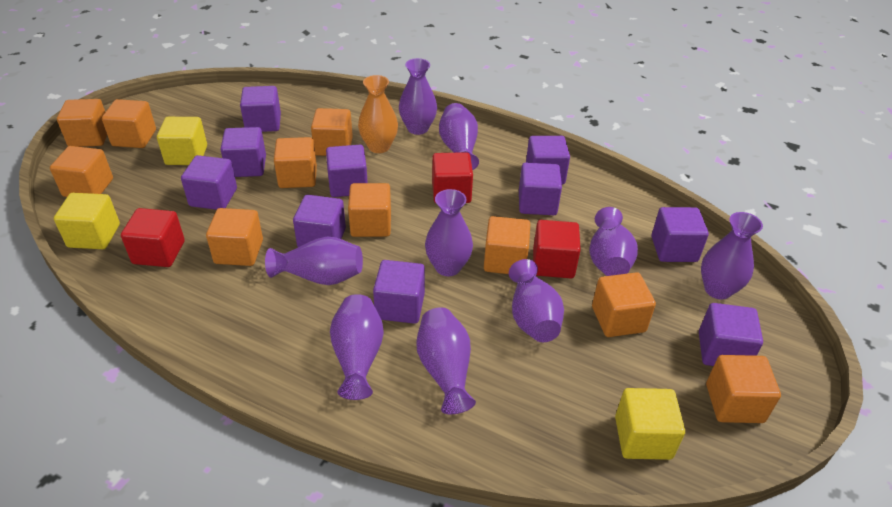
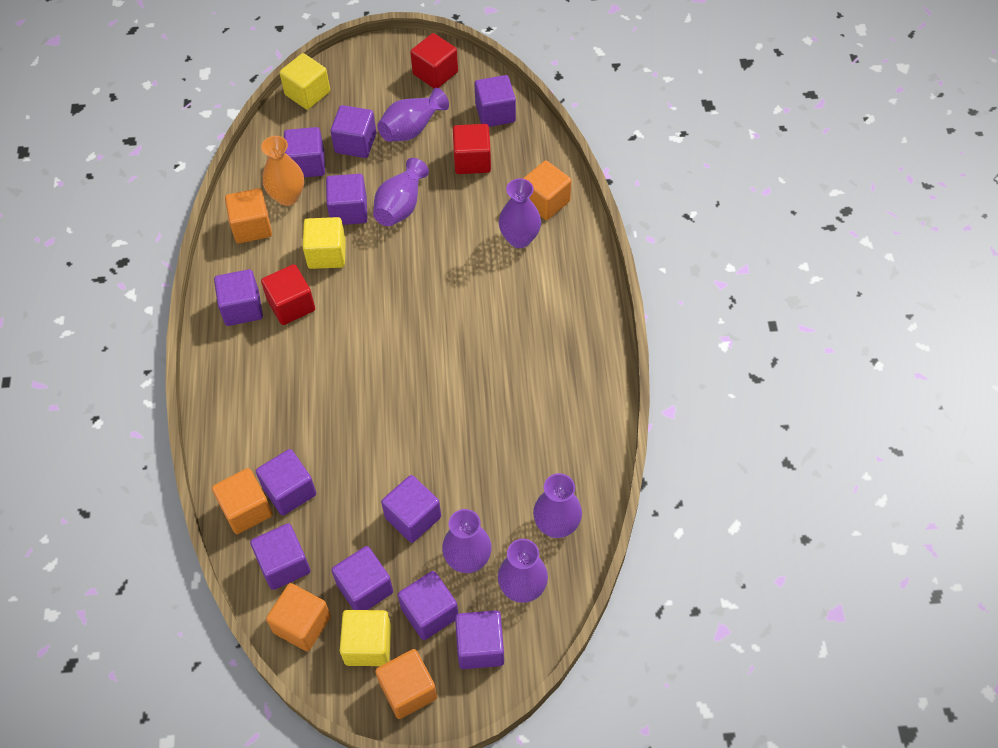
orange cube: 10 -> 5
purple cube: 10 -> 11
purple vase: 9 -> 6

